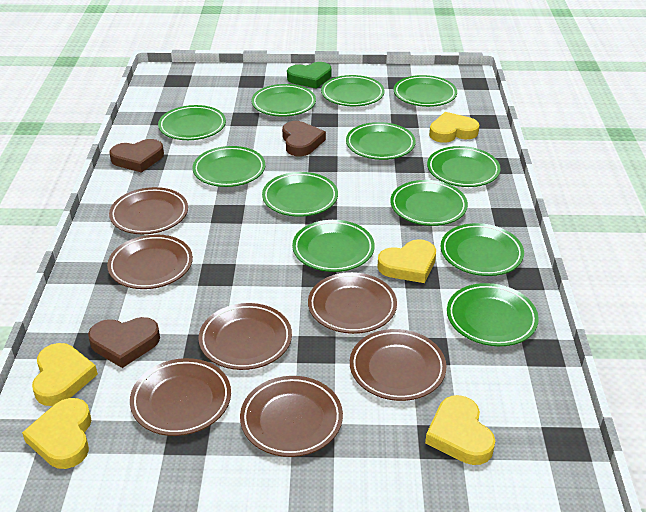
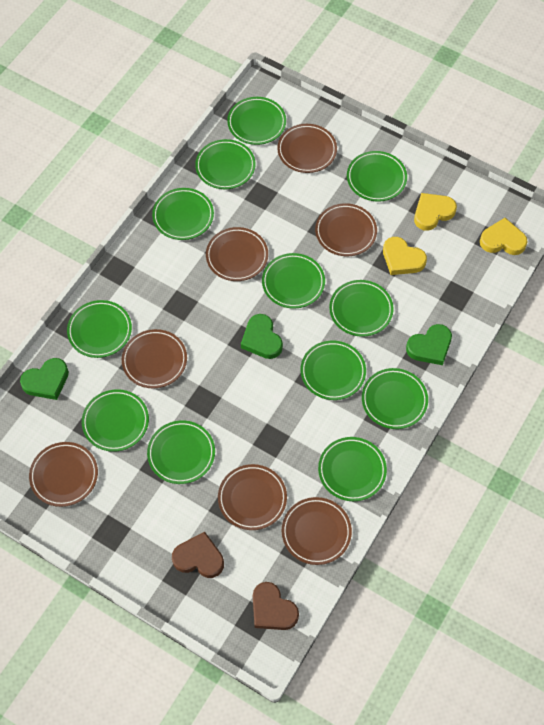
brown heart: 3 -> 2
green heart: 1 -> 3
yellow heart: 5 -> 3

